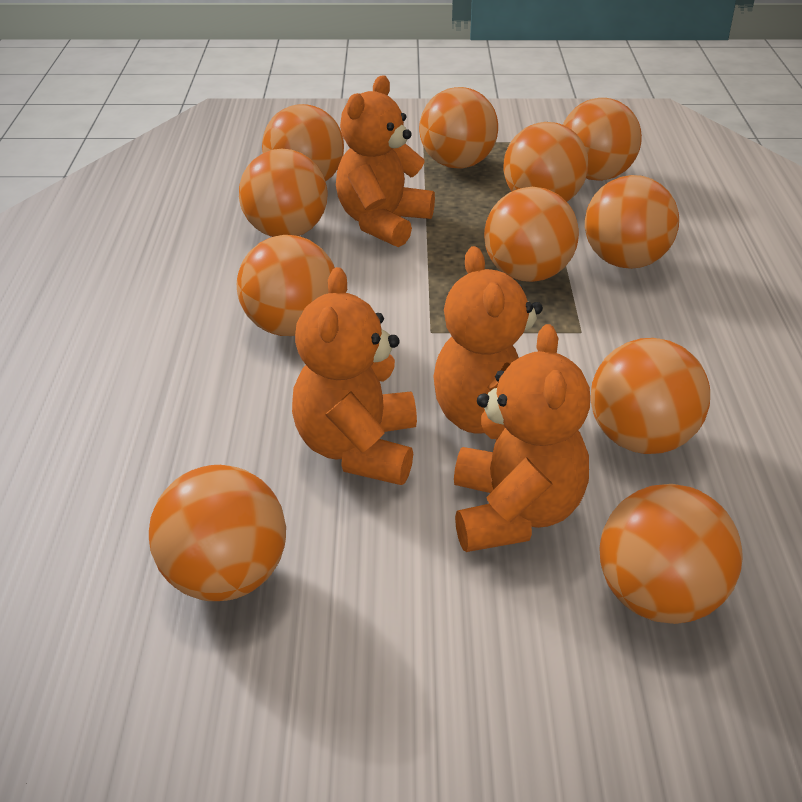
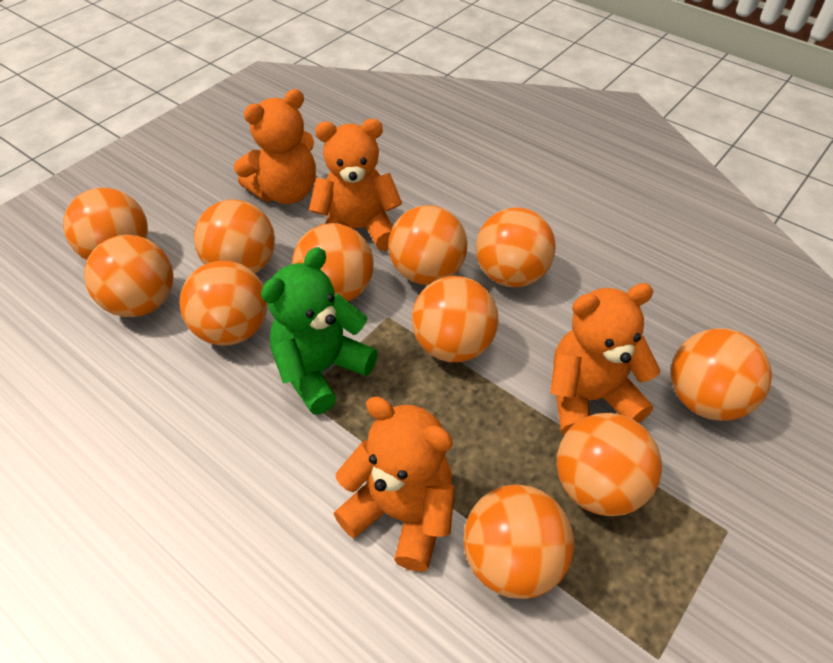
green teddy bear: 0 -> 1

